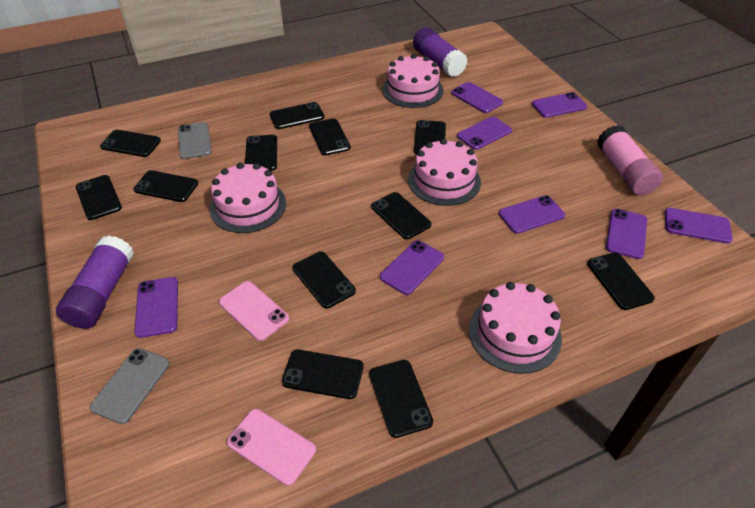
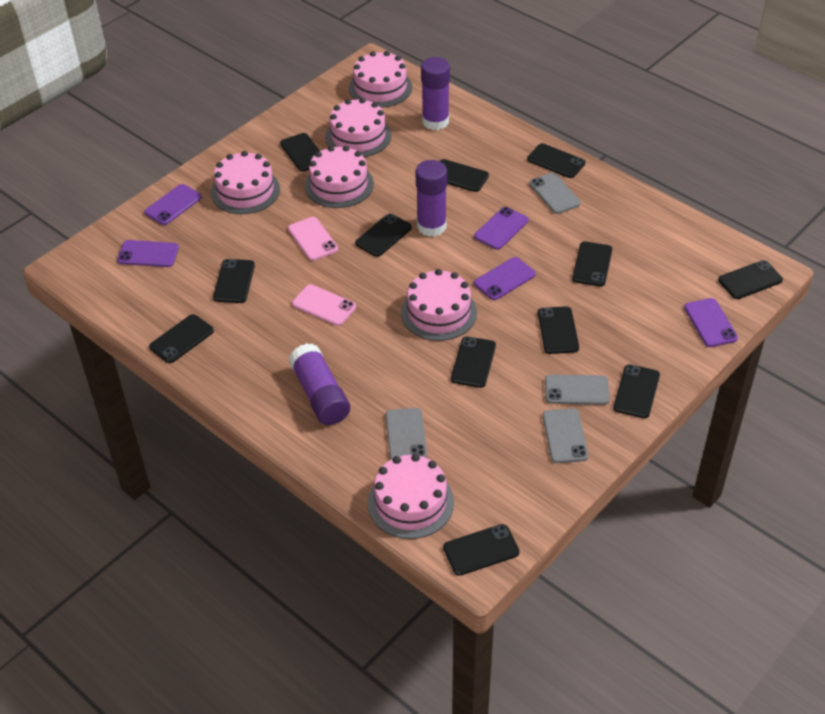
grey phone: 2 -> 4
pink cake: 4 -> 6
pink glue stick: 1 -> 0
purple glue stick: 2 -> 3
purple phone: 8 -> 5

